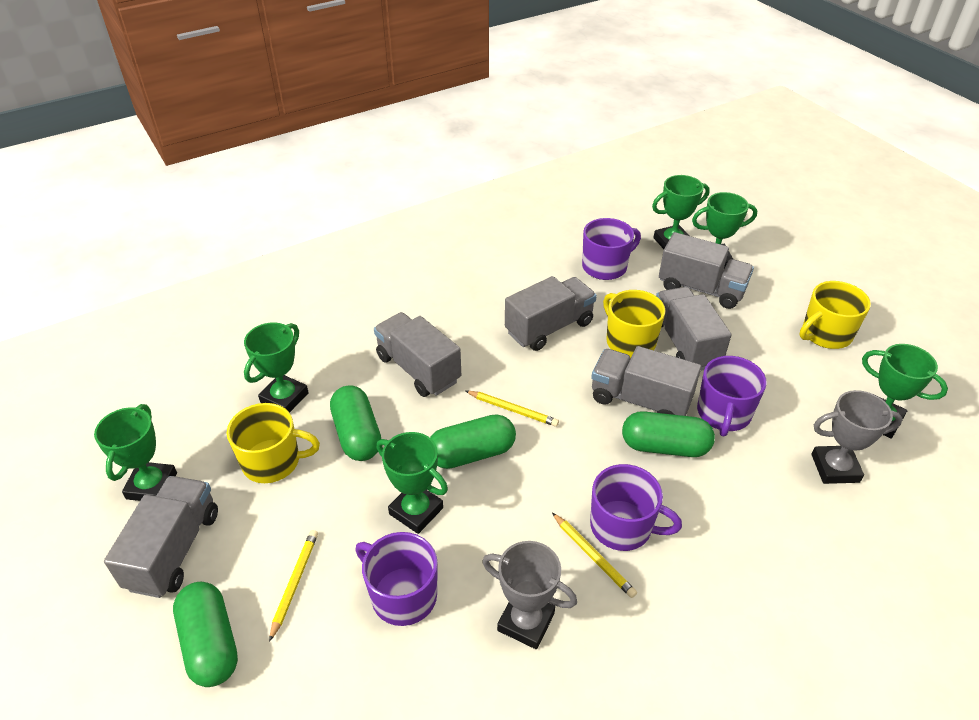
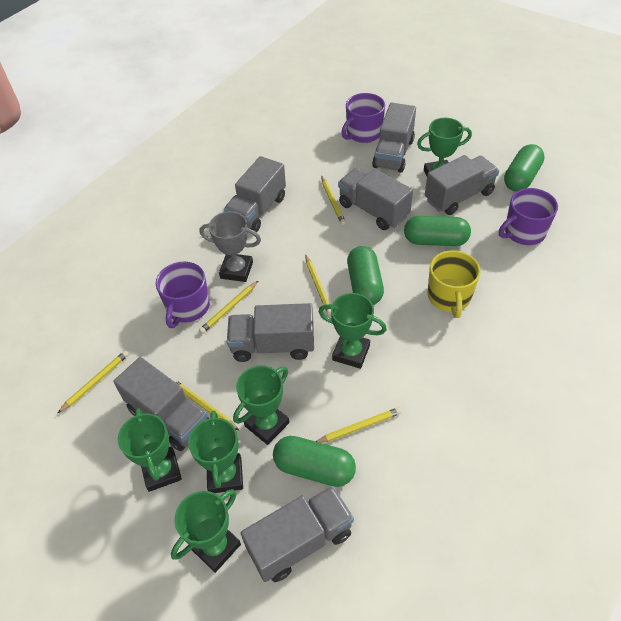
grey trophy: 2 -> 1
grey truck: 6 -> 7
purple mug: 4 -> 3
yellow mug: 3 -> 1
yellow pencil: 3 -> 6

